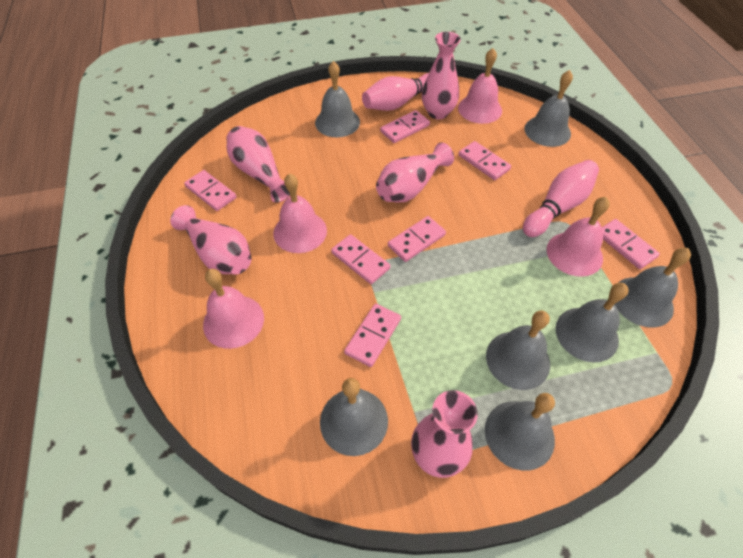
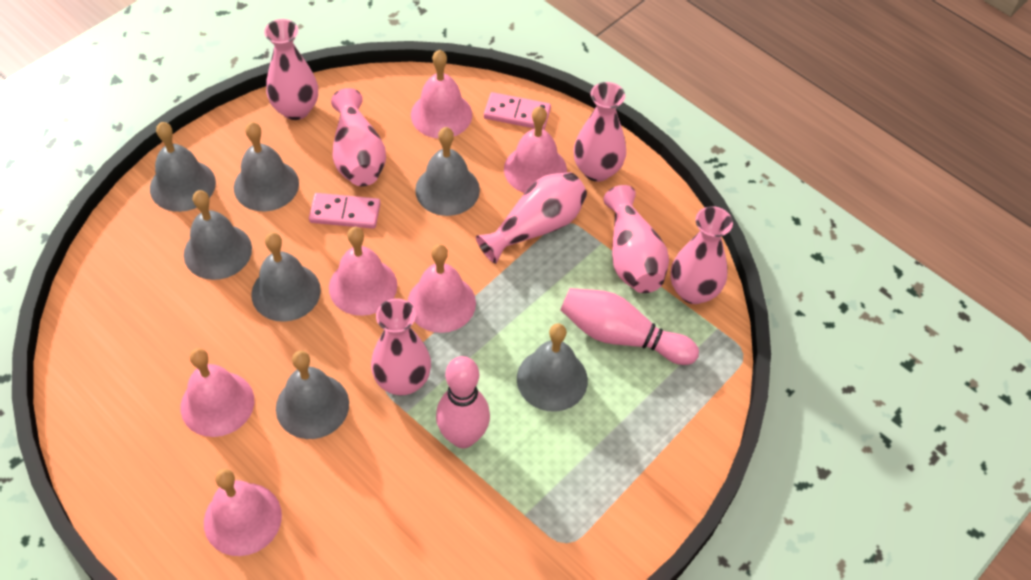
pink bell: 4 -> 6
pink domino: 7 -> 2
pink vase: 5 -> 7

